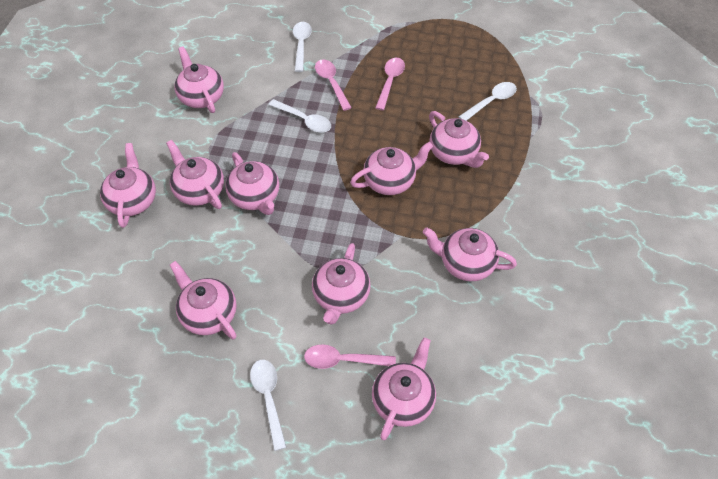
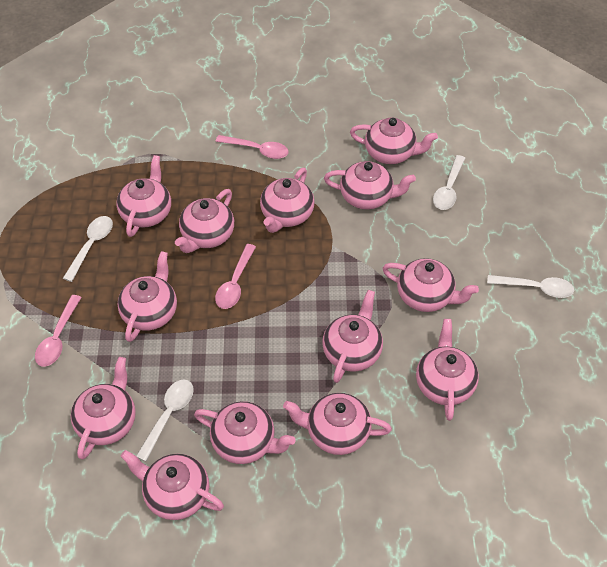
pink teapot: 10 -> 13

